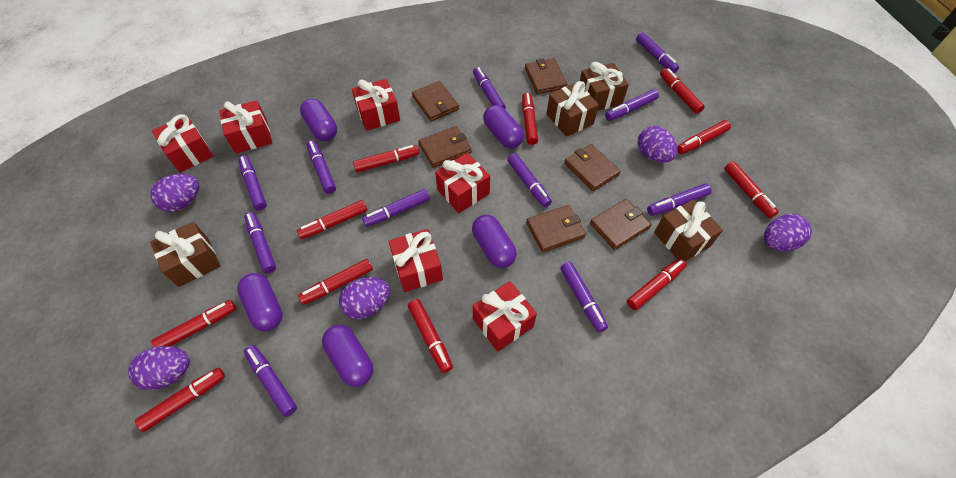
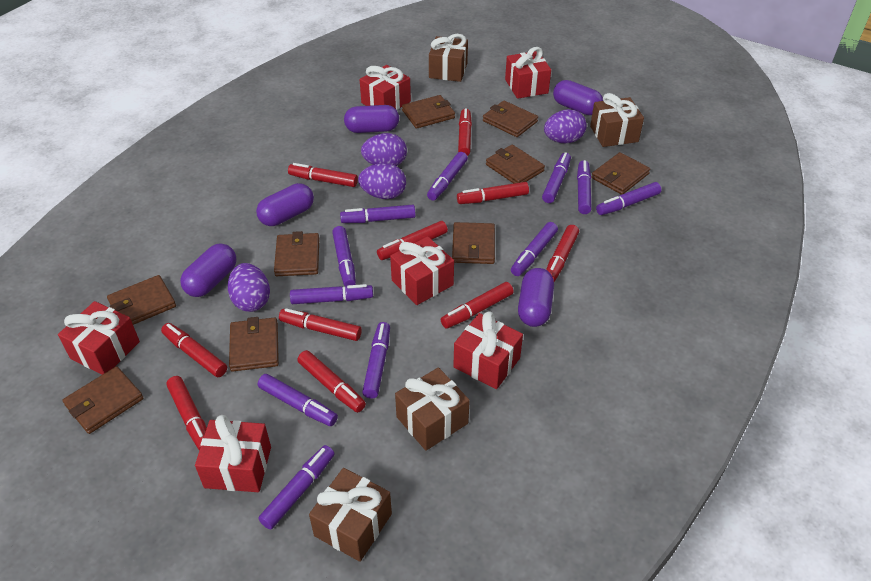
brown wallet: 6 -> 9
purple egg: 5 -> 4
red marker: 11 -> 10

